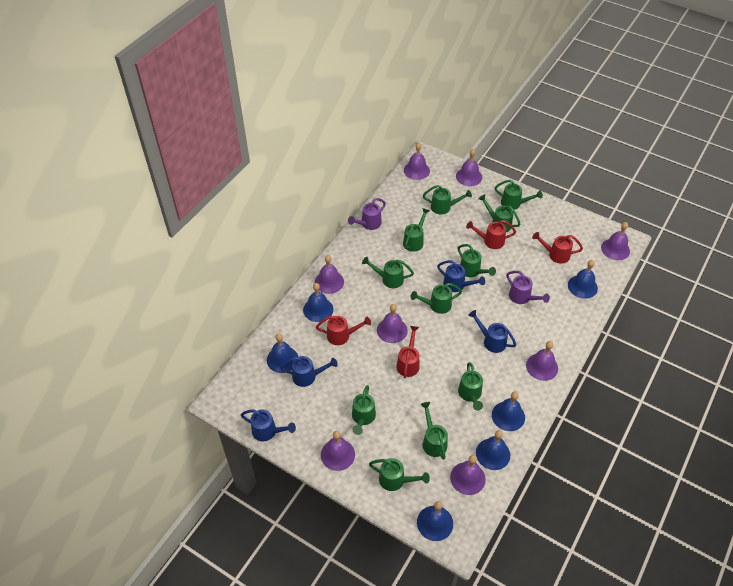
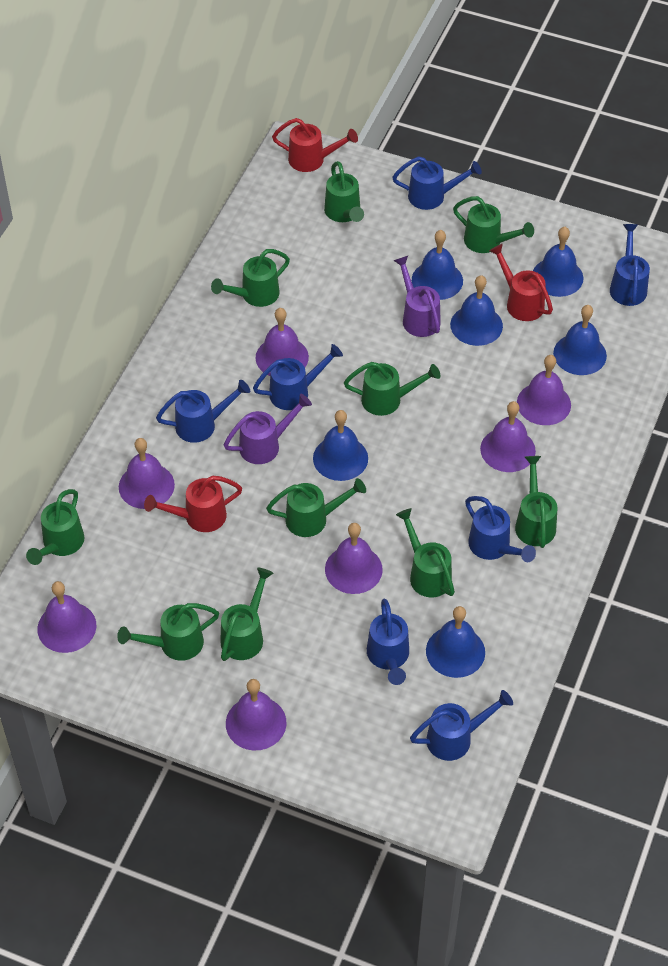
blue watering can: 4 -> 7
green watering can: 11 -> 10
purple bell: 8 -> 7
red watering can: 4 -> 3

